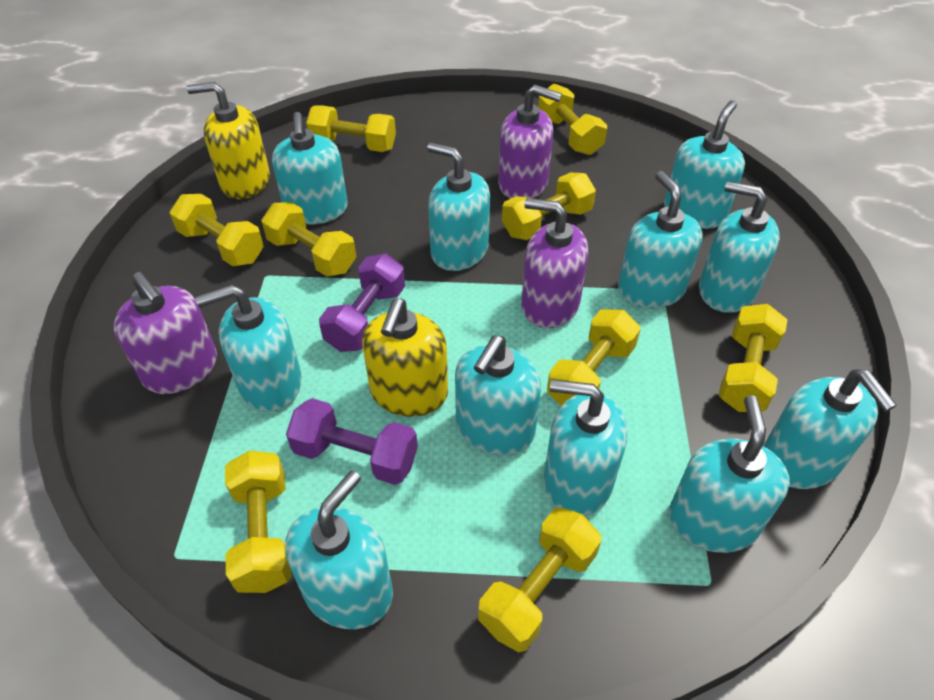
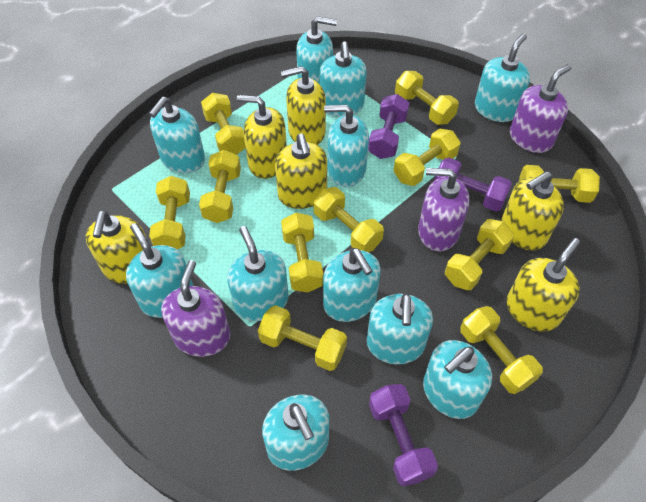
purple dumbbell: 2 -> 3
yellow dumbbell: 9 -> 11
yellow soap dispenser: 2 -> 6

